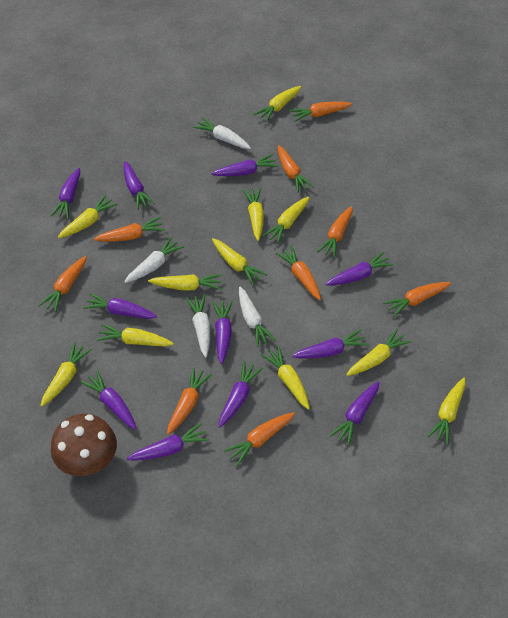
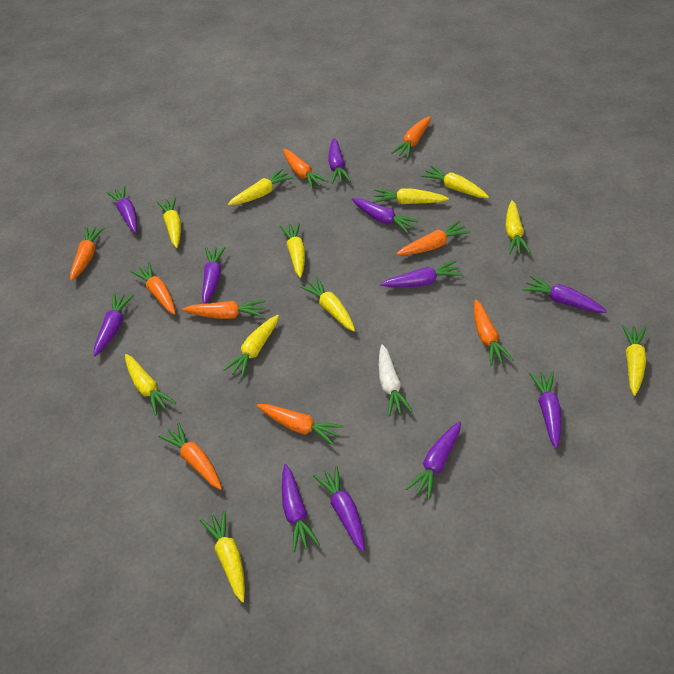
brown mushroom: 1 -> 0
white carrot: 4 -> 1

